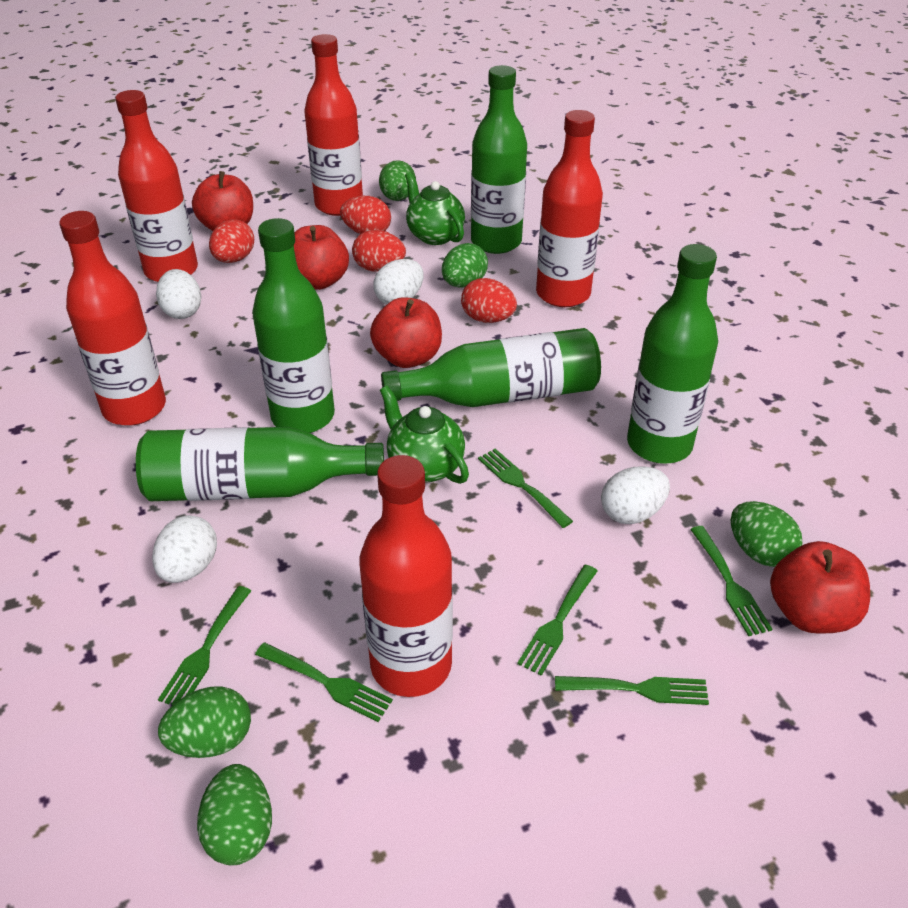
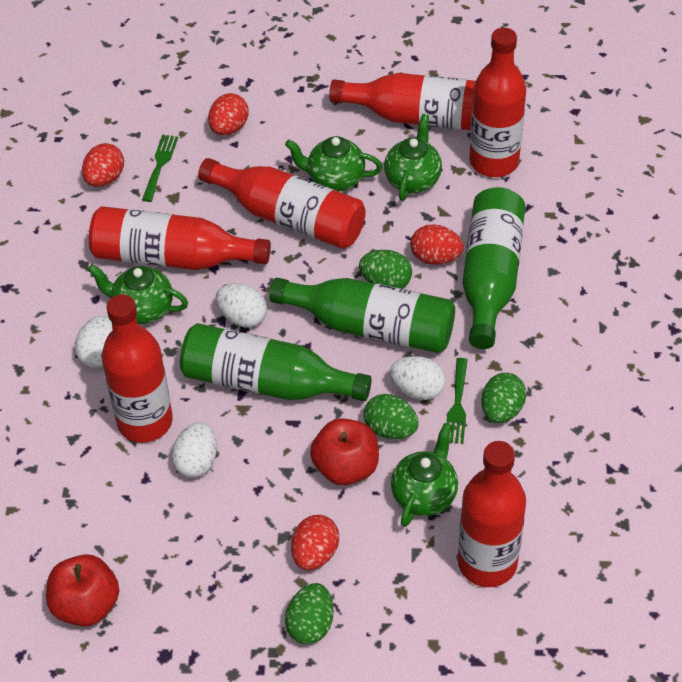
green bottle: 5 -> 3
green egg: 5 -> 4
green fork: 6 -> 2
green teapot: 2 -> 4
red apple: 4 -> 2
red bottle: 5 -> 6

